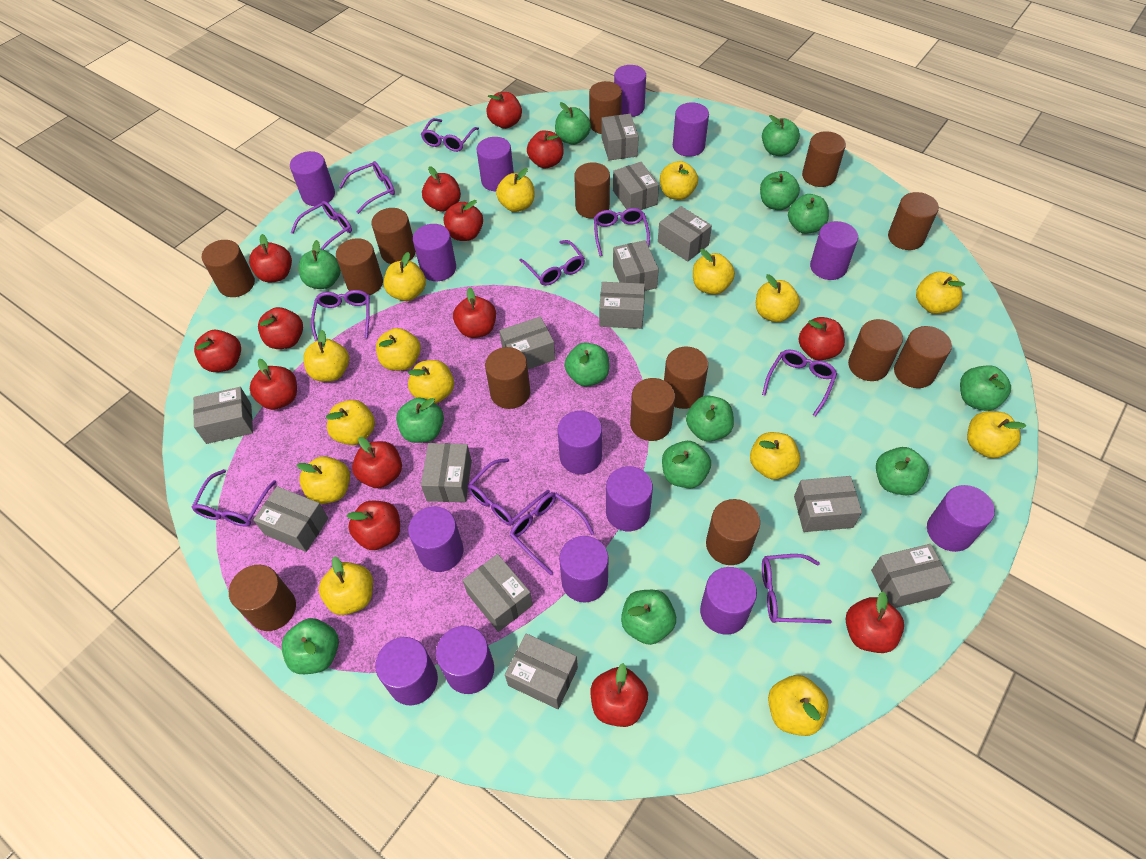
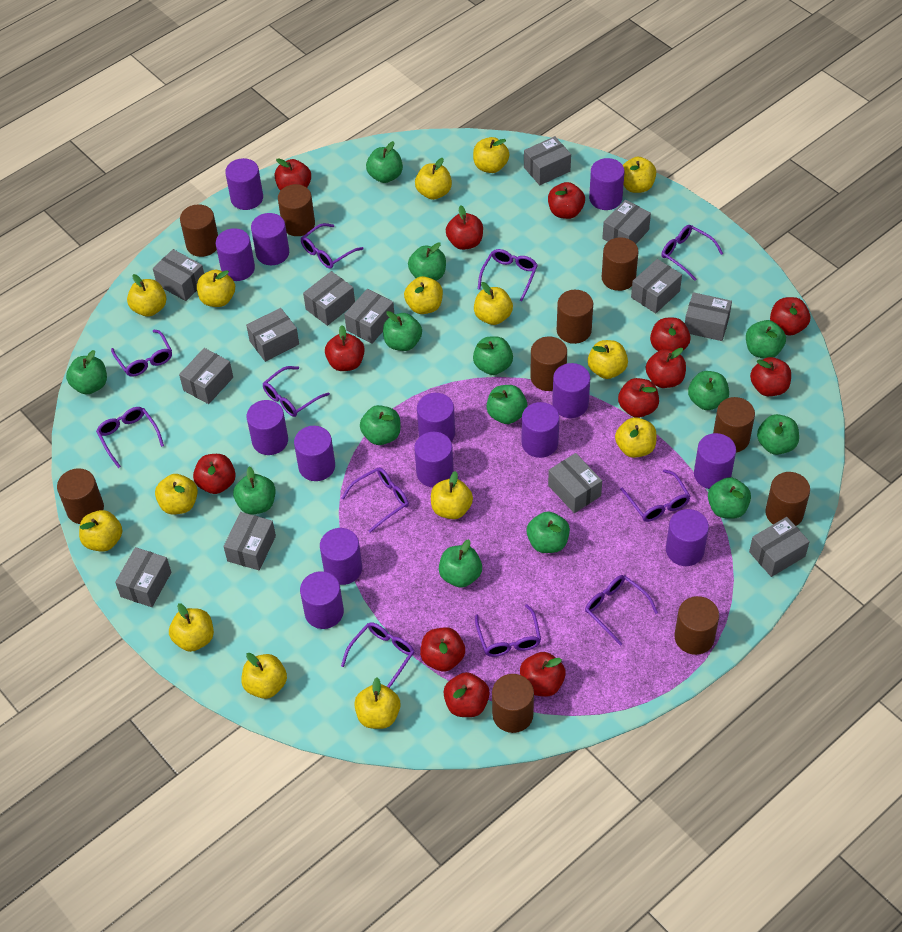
brown cylinder: 14 -> 10
green apple: 13 -> 14
red apple: 14 -> 13

